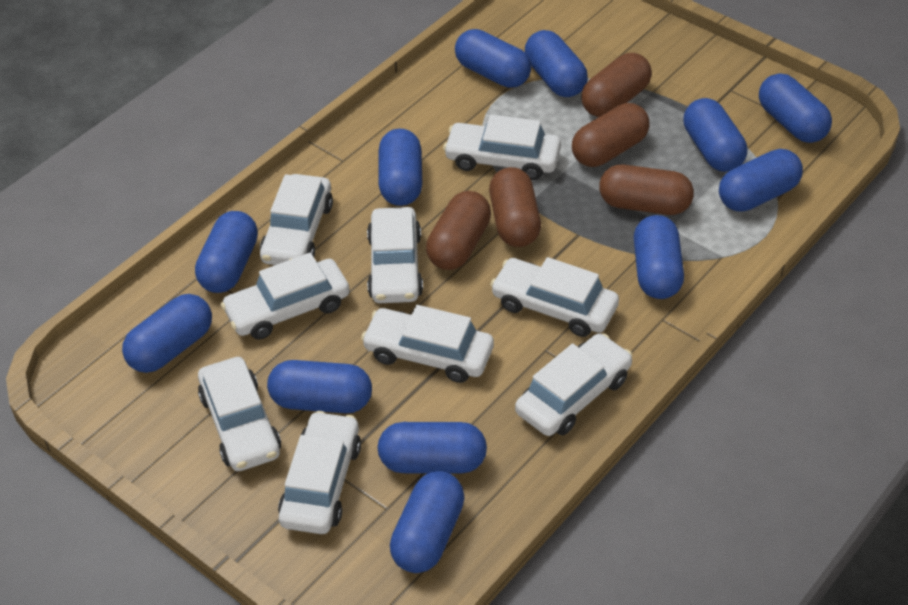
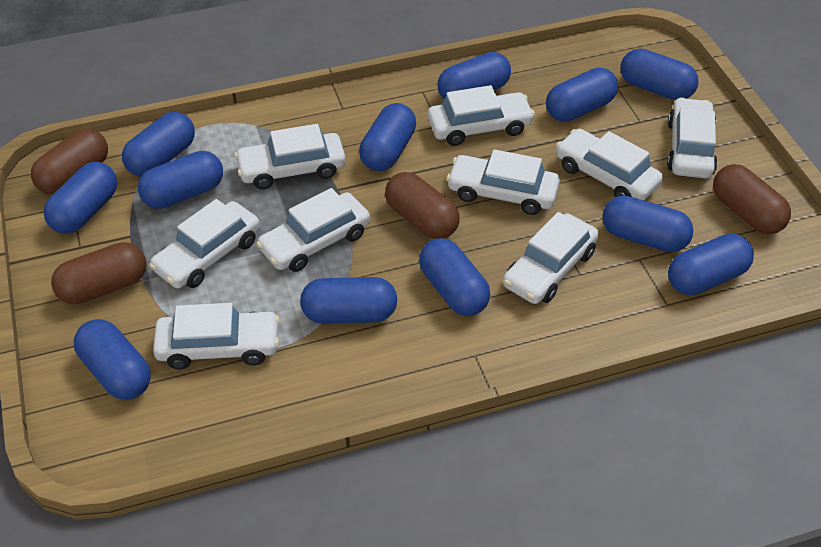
brown capsule: 5 -> 4

